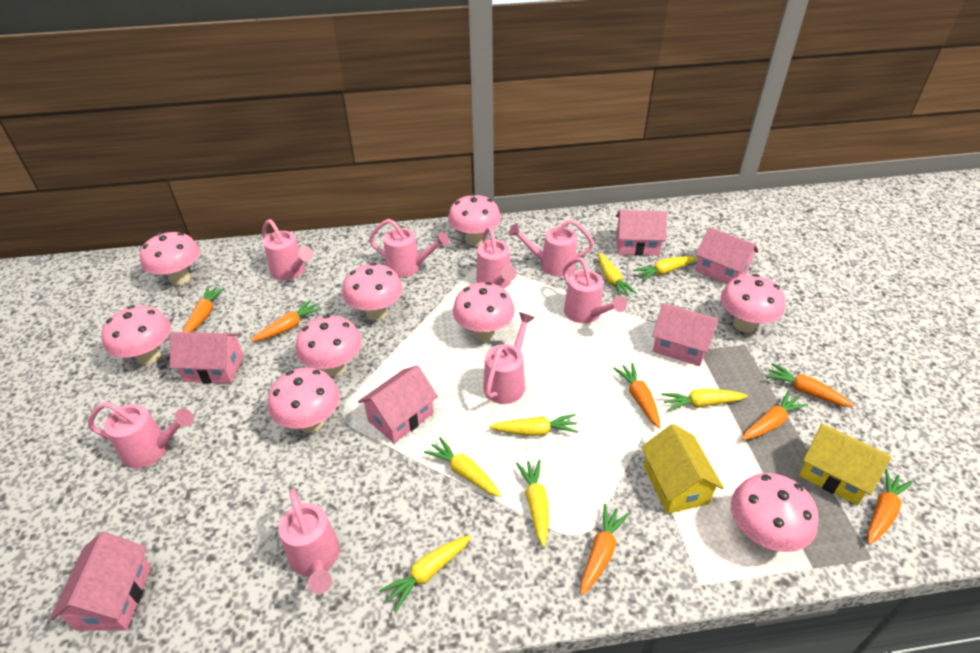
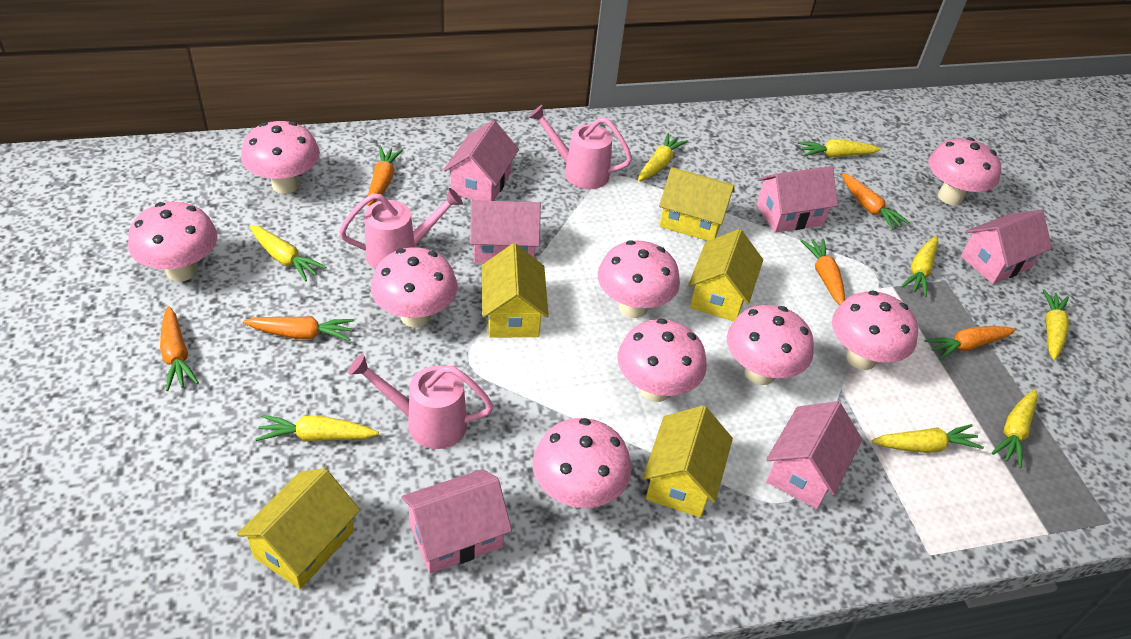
orange carrot: 7 -> 6
pink watering can: 8 -> 3
yellow carrot: 7 -> 8
yellow house: 2 -> 5

